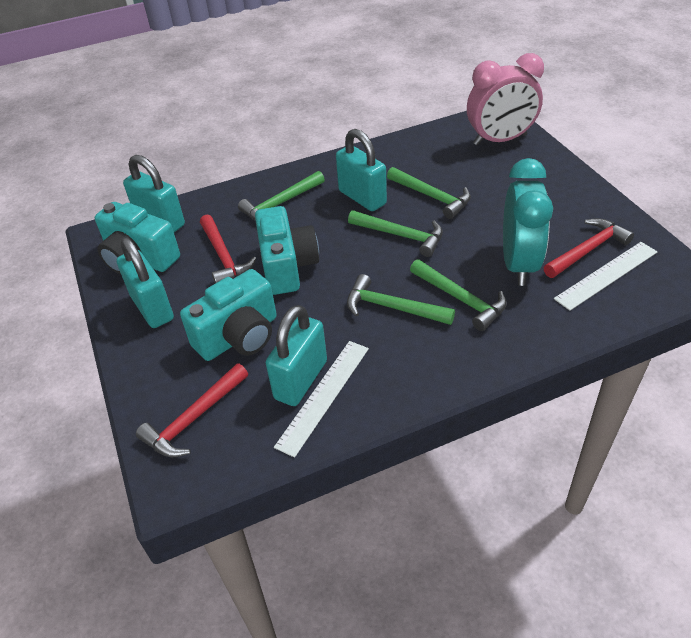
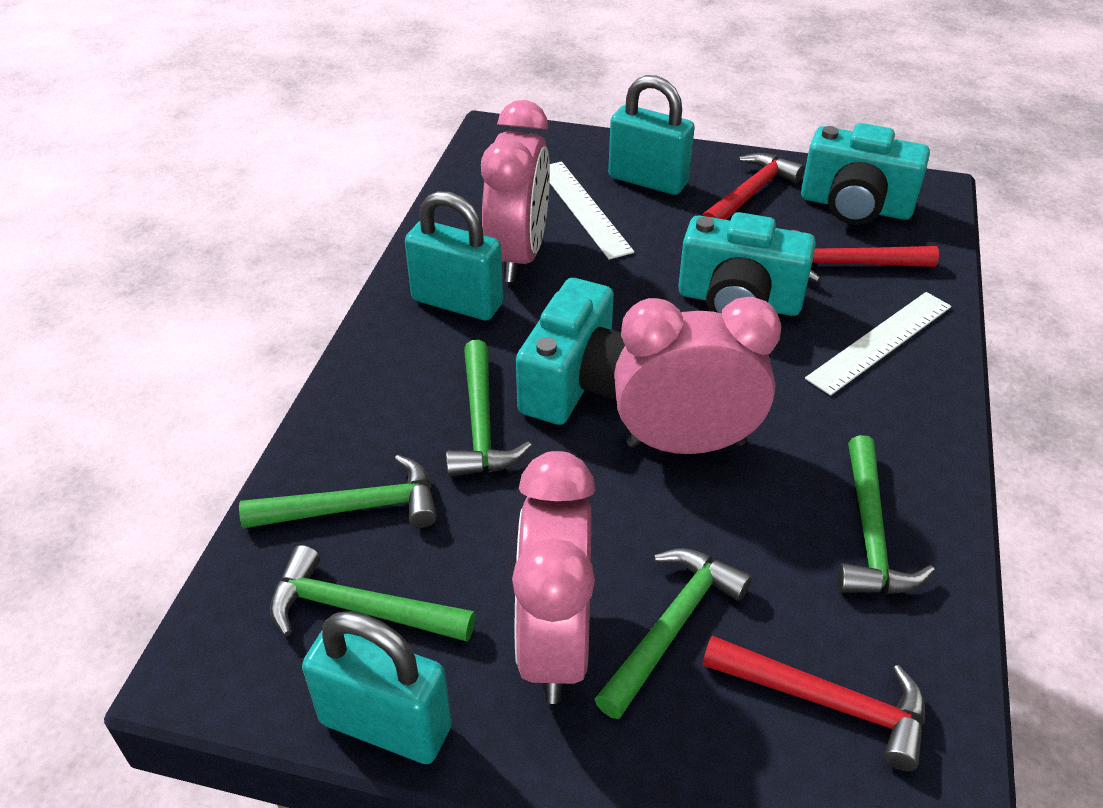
pink clock: 1 -> 3
turquoise clock: 1 -> 0
turquoise padlock: 4 -> 3

